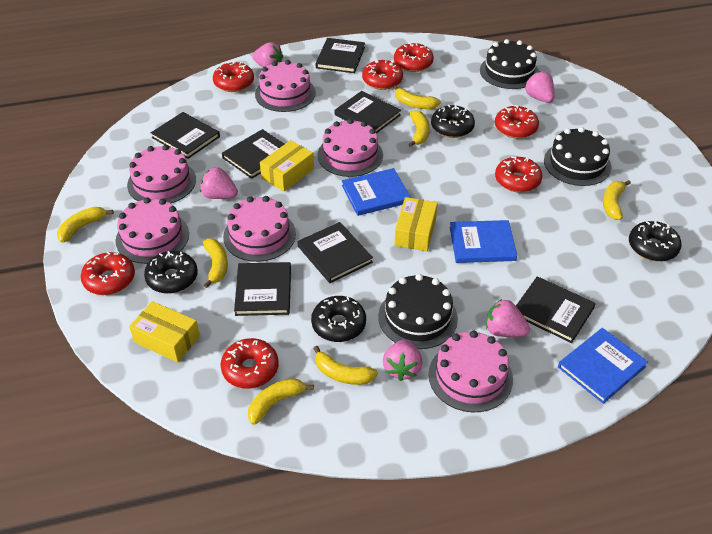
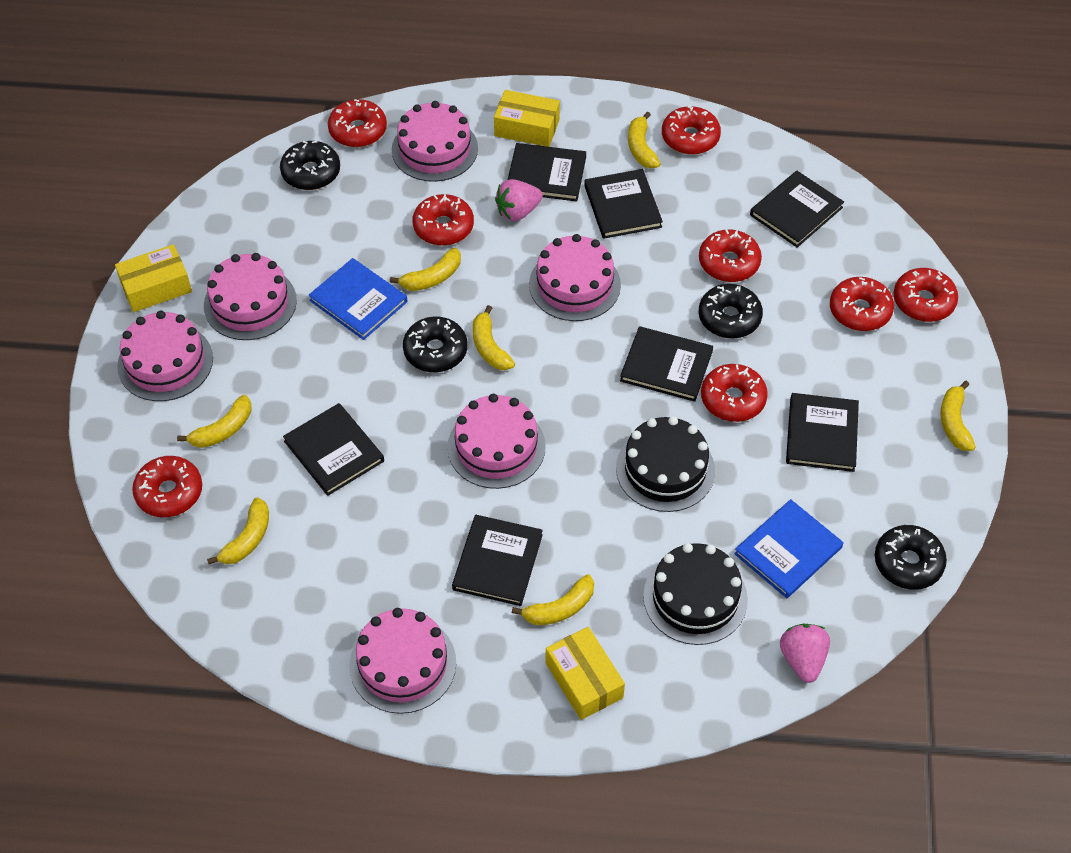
black cake: 3 -> 2
blue book: 3 -> 2
pink strawberry: 5 -> 2
red donut: 7 -> 8

